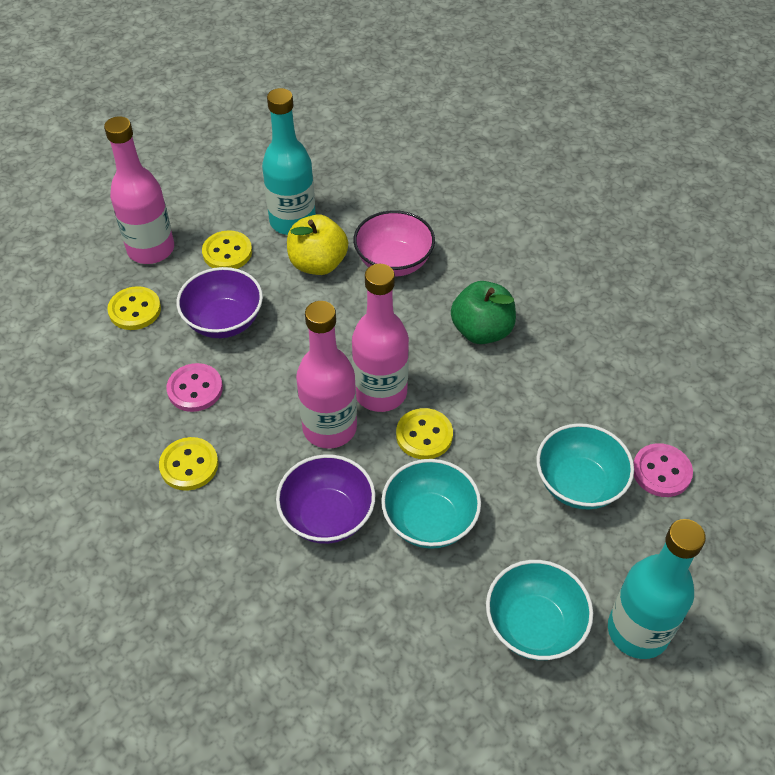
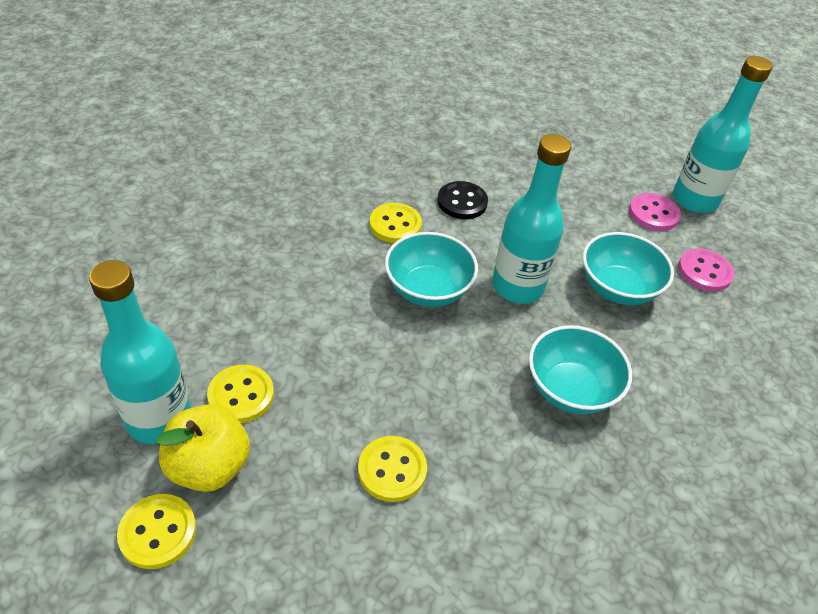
black button: 0 -> 1
green apple: 1 -> 0
pink bottle: 3 -> 0
pink bowl: 1 -> 0
purple bowl: 2 -> 0
turquoise bottle: 2 -> 3

